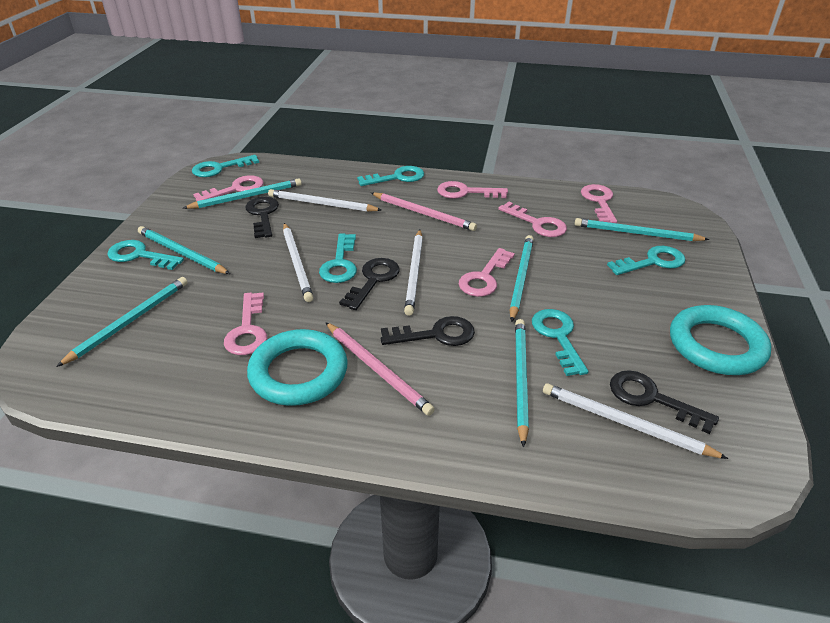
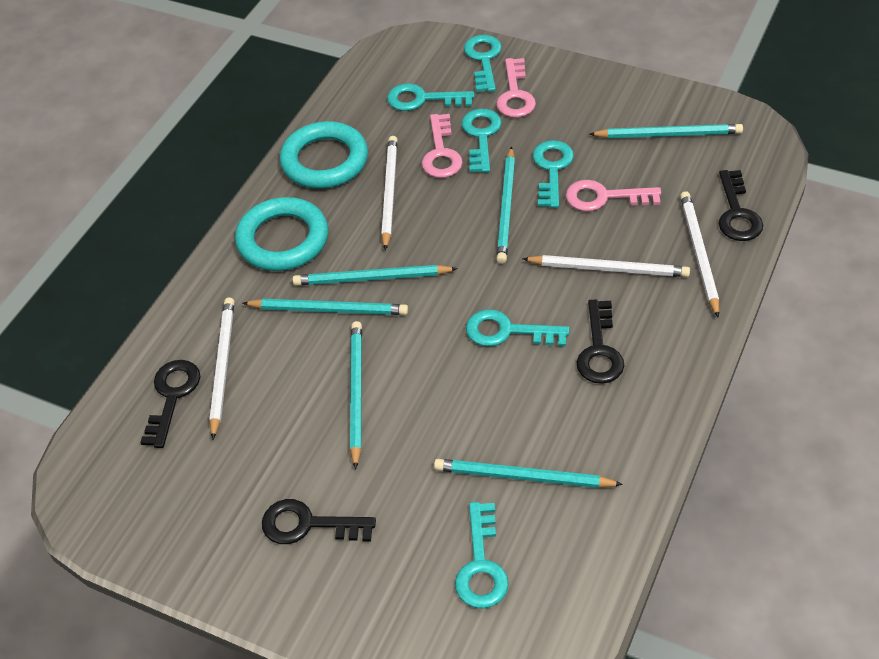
pink key: 6 -> 3
pink pencil: 2 -> 0

